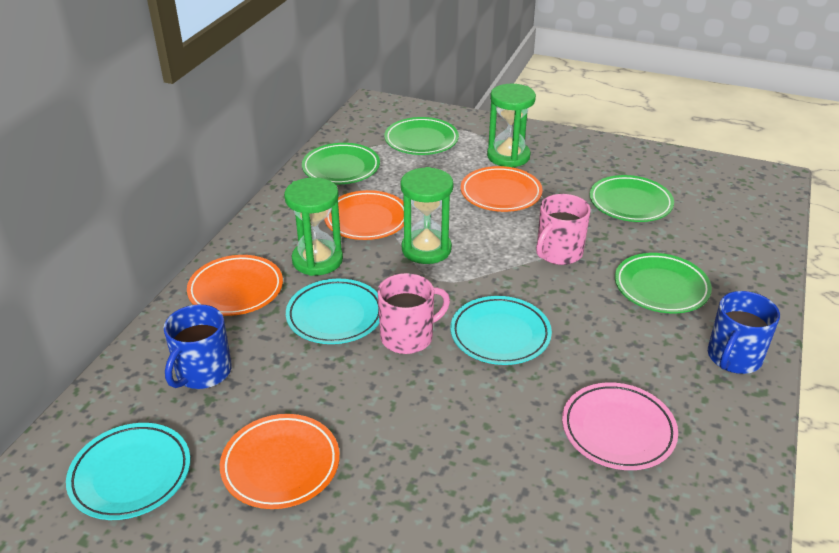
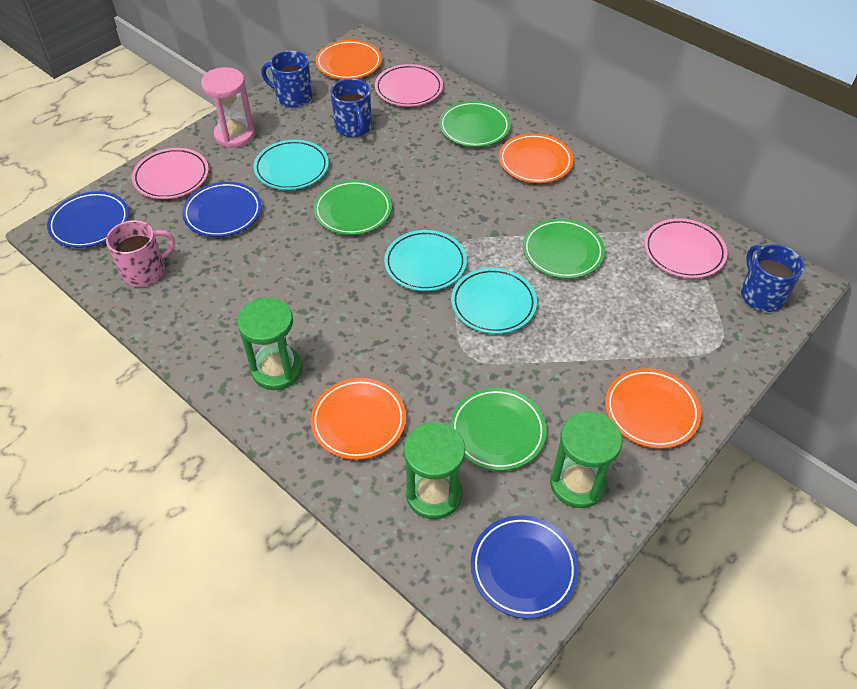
blue mug: 2 -> 3
blue plate: 0 -> 3
pink hourglass: 0 -> 1
pink mug: 2 -> 1
pink plate: 1 -> 3

